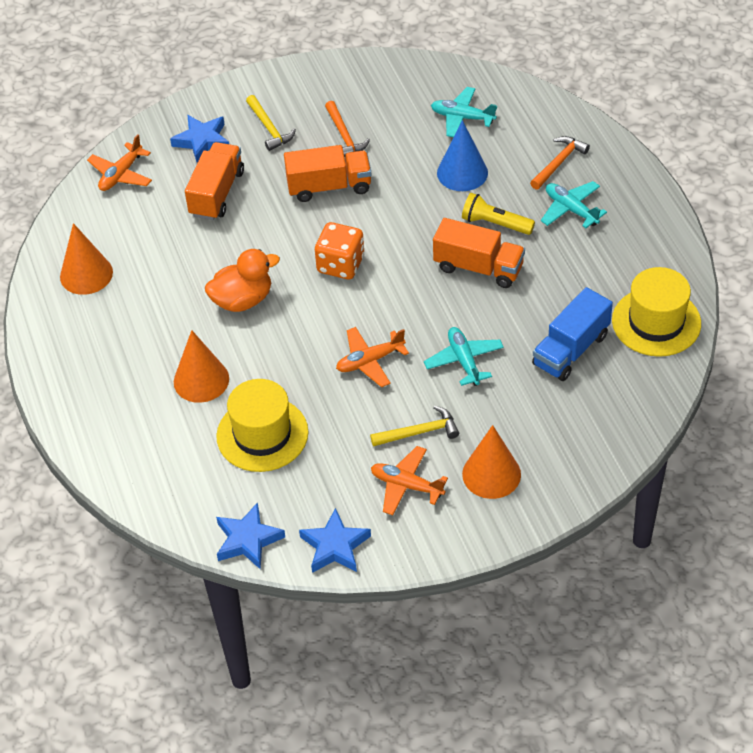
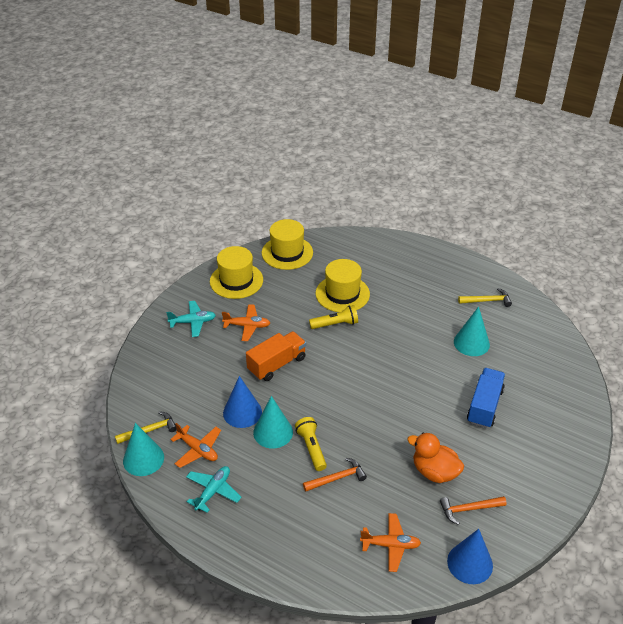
blue cone: 1 -> 2
blue star: 3 -> 0
orange cone: 3 -> 0
orange dice: 1 -> 0
orange truck: 3 -> 1
turquoise cone: 0 -> 3
turquoise plane: 3 -> 2
yellow flashlight: 1 -> 2
yellow hat: 2 -> 3

